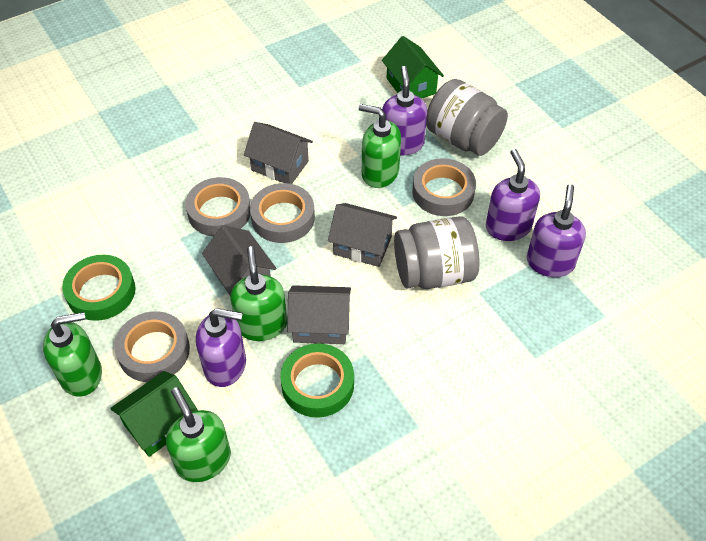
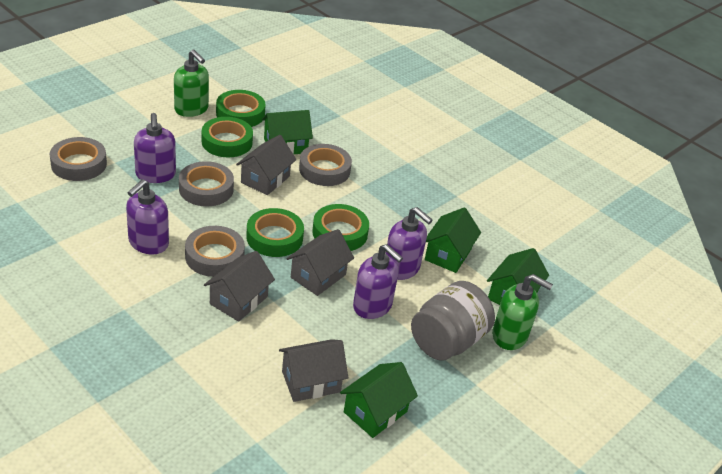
green house: 2 -> 4
green soap dispenser: 4 -> 2
green tape: 2 -> 4
grey jar: 2 -> 1

